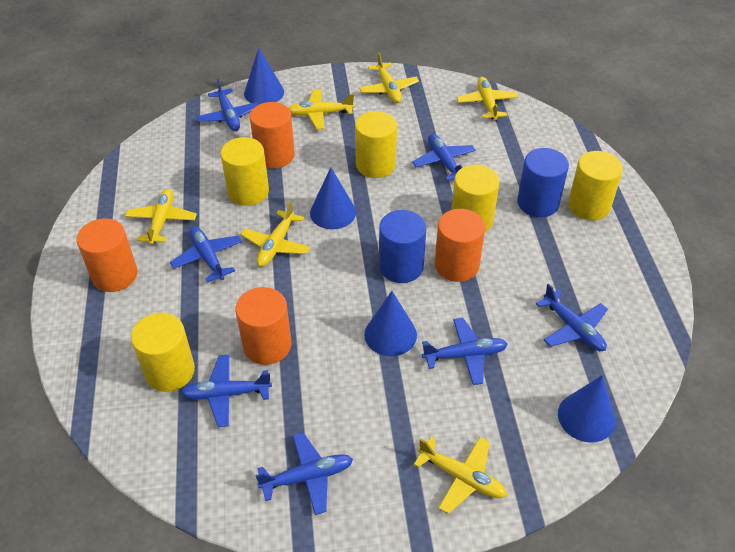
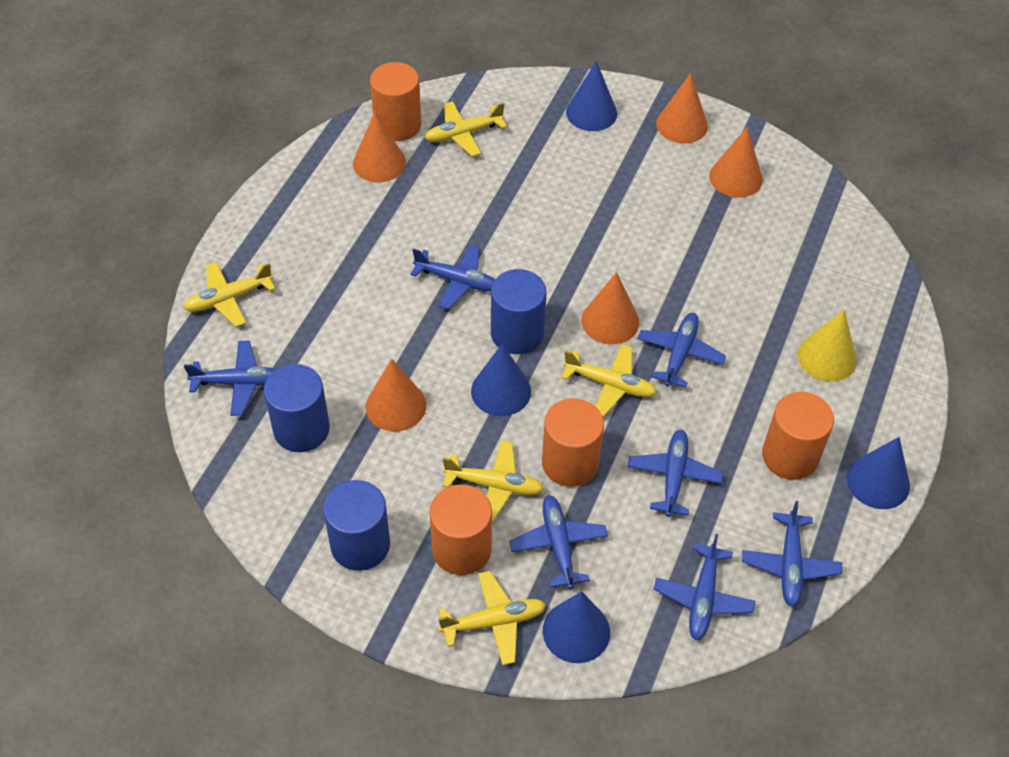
blue cylinder: 2 -> 3
orange cone: 0 -> 5
yellow cone: 0 -> 1
yellow cylinder: 5 -> 0
yellow plane: 6 -> 5

